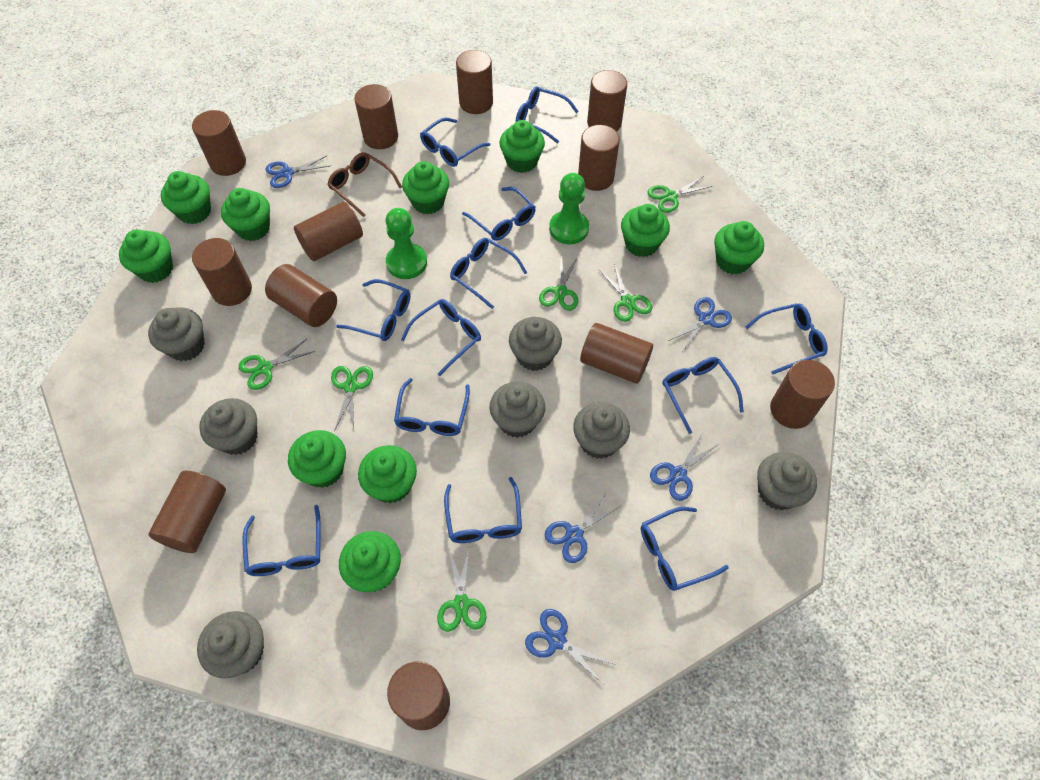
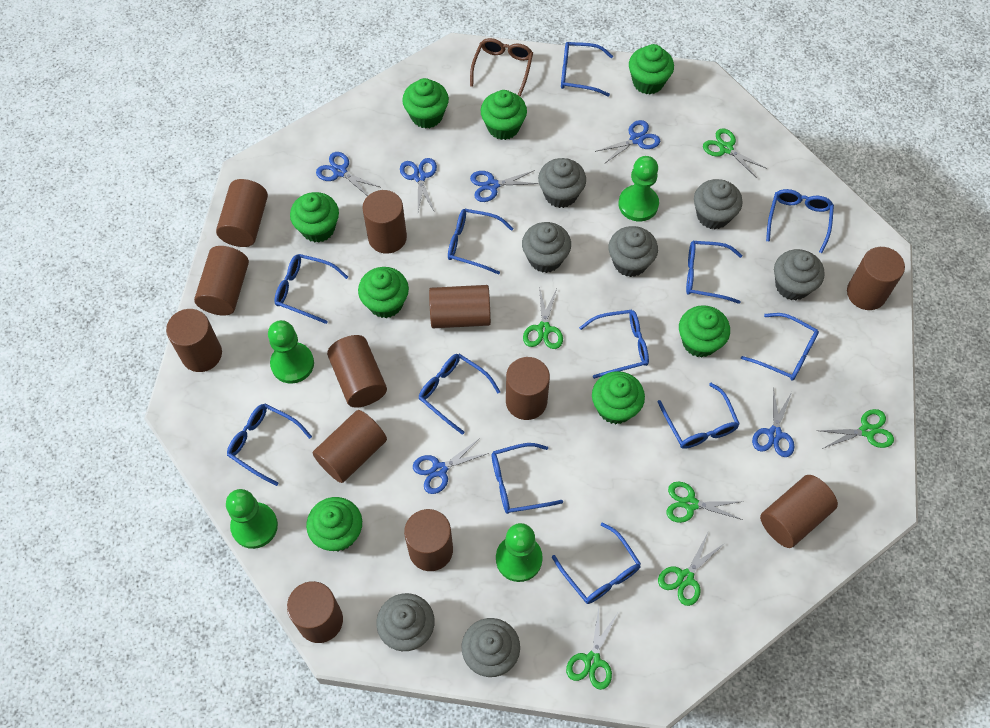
blue scissors: 5 -> 6
green cupcake: 10 -> 8
green pawn: 2 -> 4

